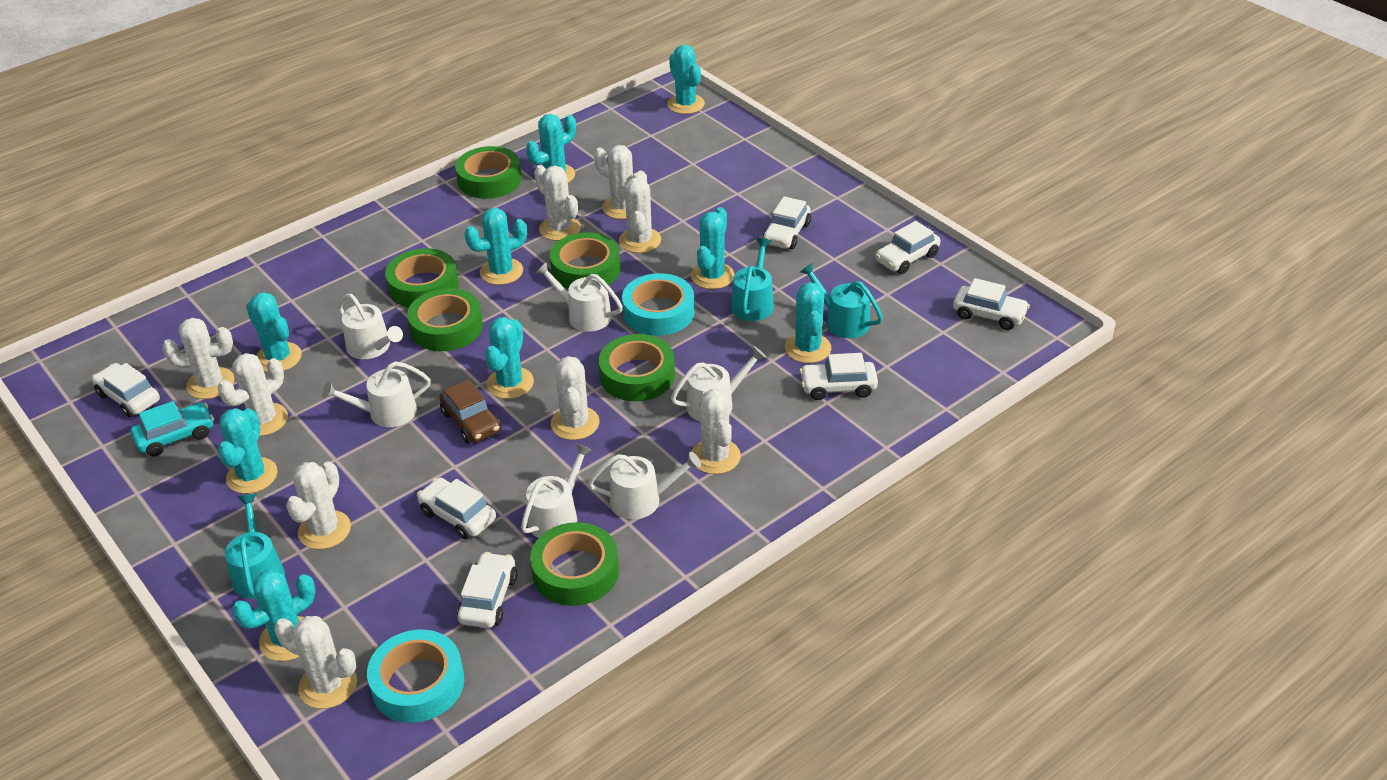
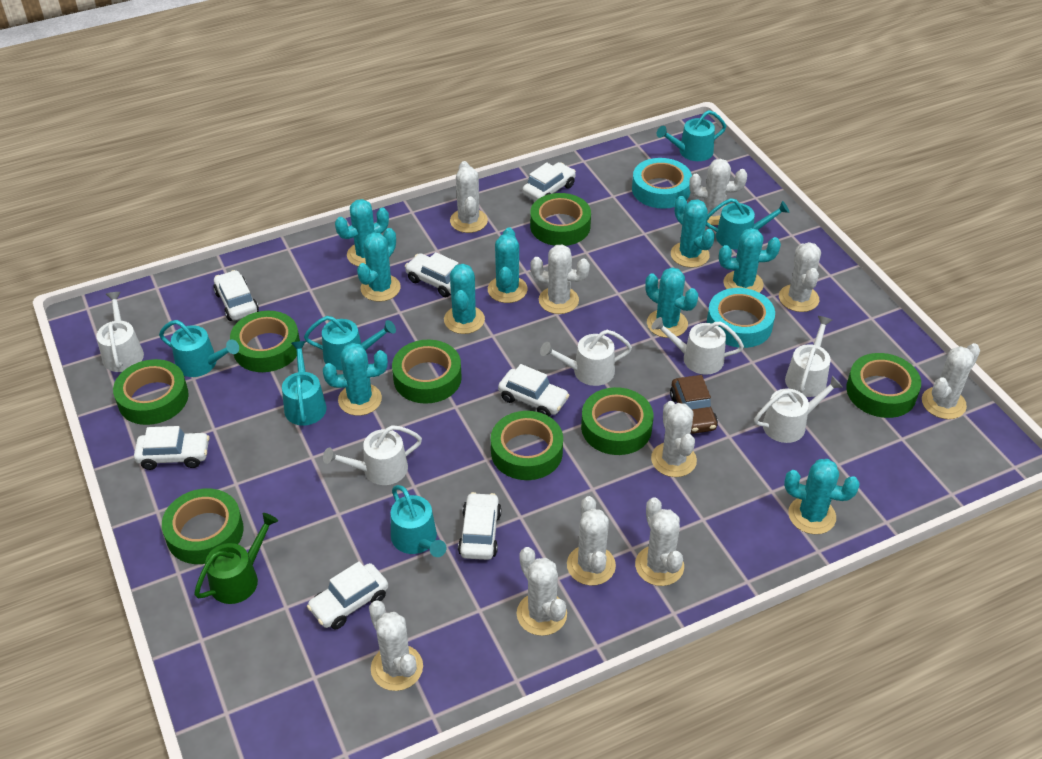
green tape: 6 -> 8
green watering can: 0 -> 1
turquoise car: 1 -> 0
turquoise watering can: 3 -> 6
white cactus: 9 -> 10

